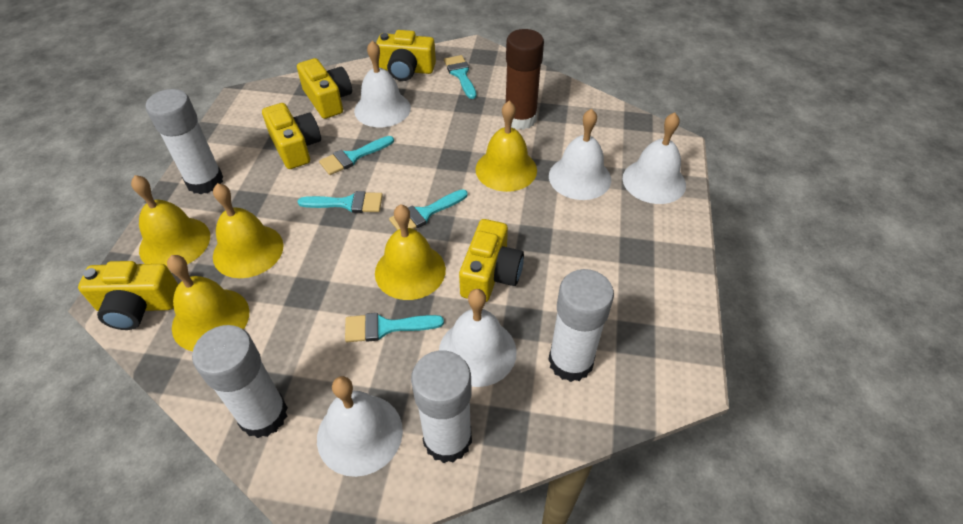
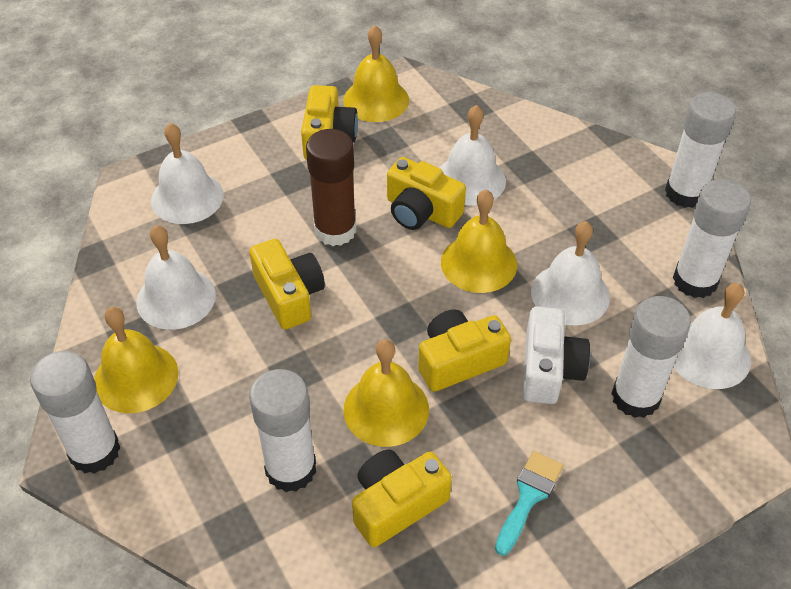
turquoise brush: 5 -> 1
white camera: 0 -> 1
white glue stick: 4 -> 5
yellow bell: 5 -> 4

